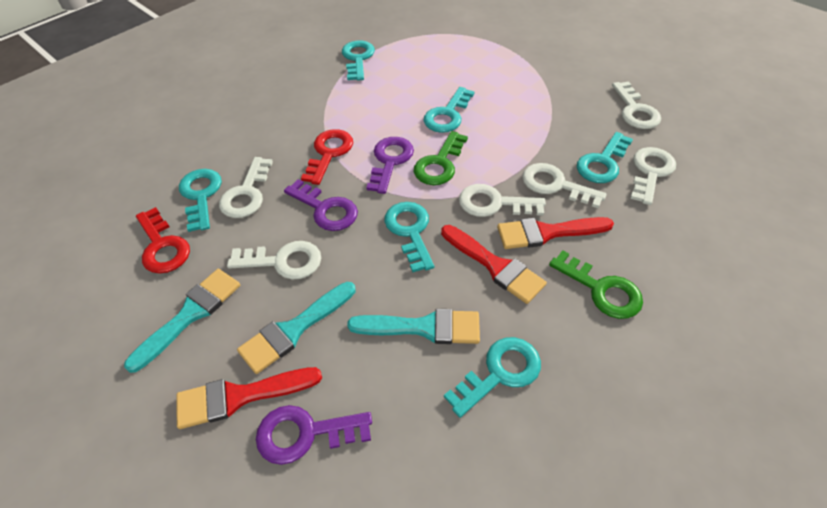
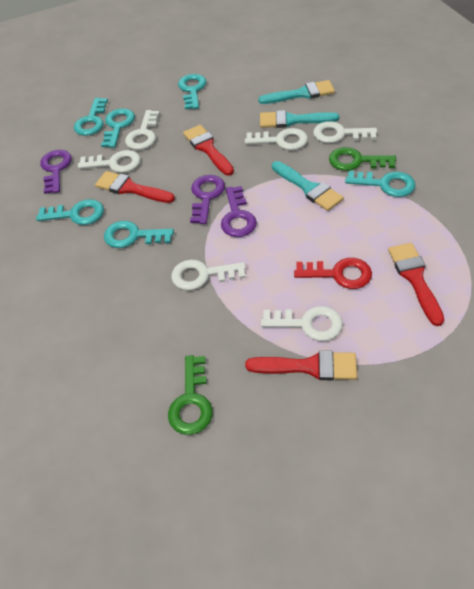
red brush: 3 -> 4
red key: 2 -> 1

